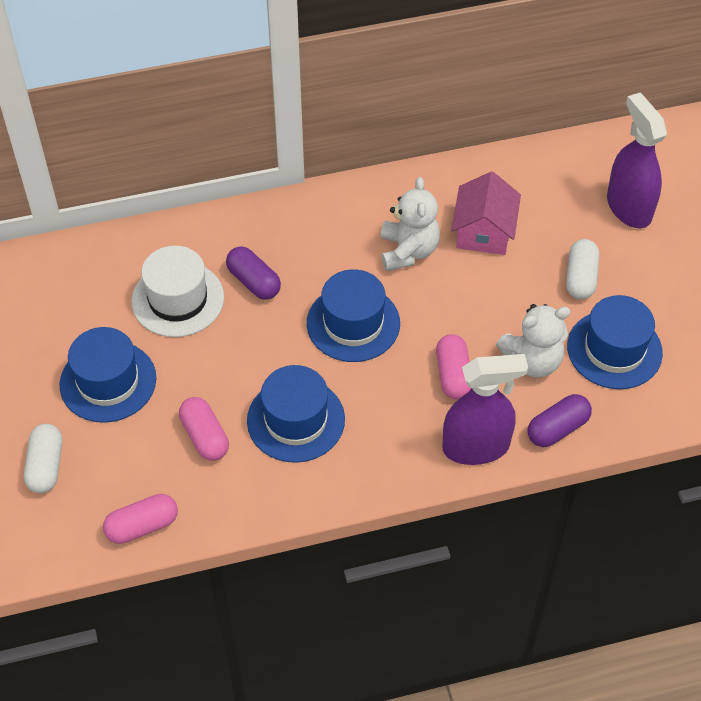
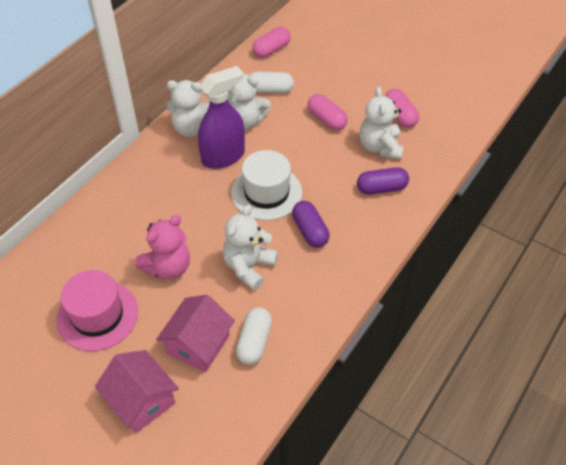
blue hat: 4 -> 0
pink hat: 0 -> 1
pink house: 1 -> 2
pink teddy bear: 0 -> 1
purple spray bottle: 2 -> 1
white teddy bear: 2 -> 4

